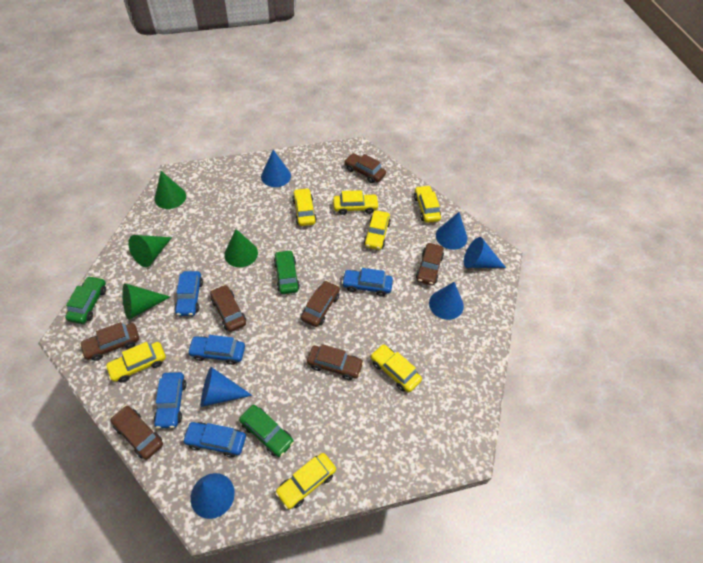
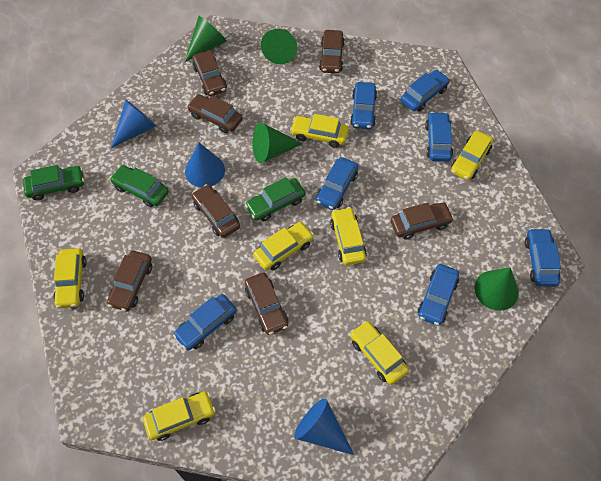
blue car: 5 -> 7
blue cone: 6 -> 3

